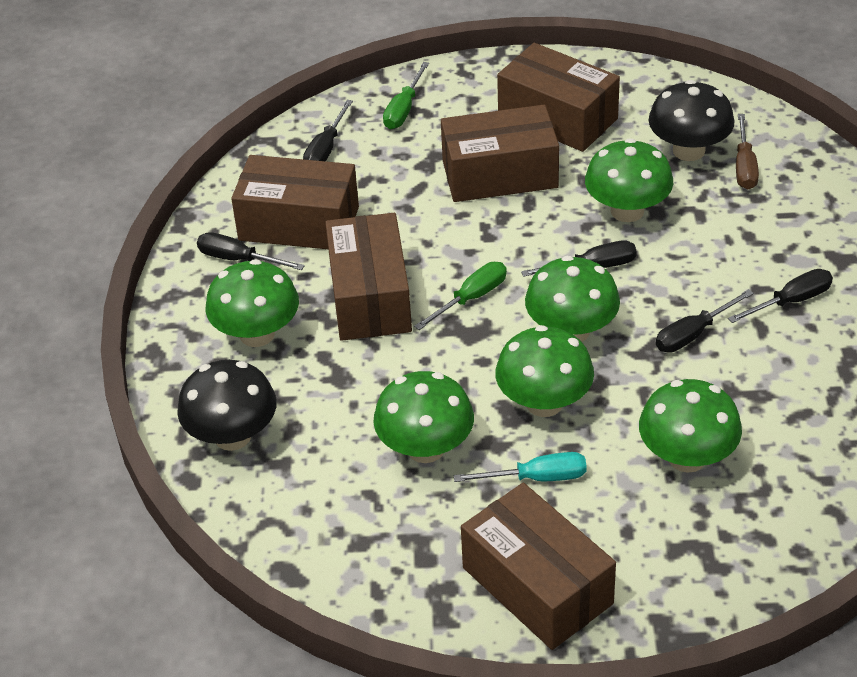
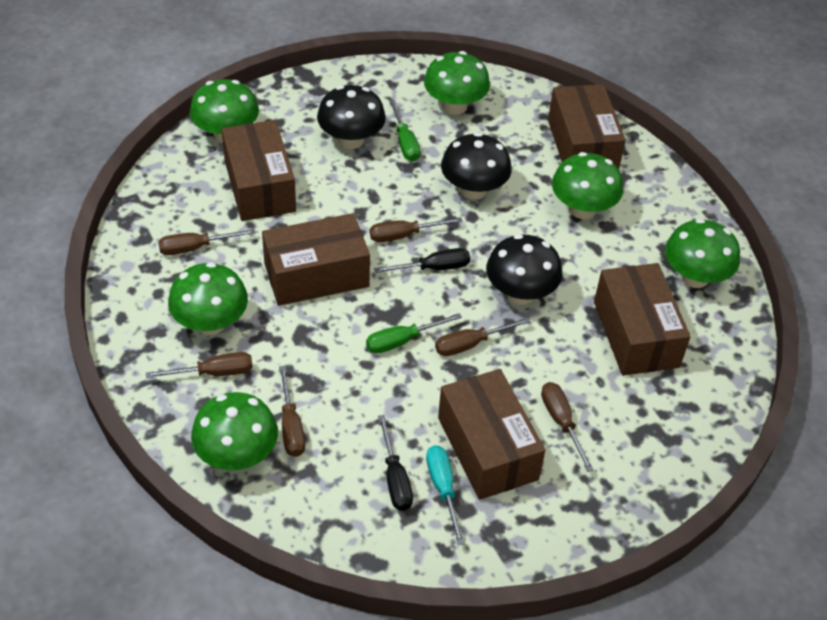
black mushroom: 2 -> 3
black screwdriver: 5 -> 2
brown screwdriver: 1 -> 6

